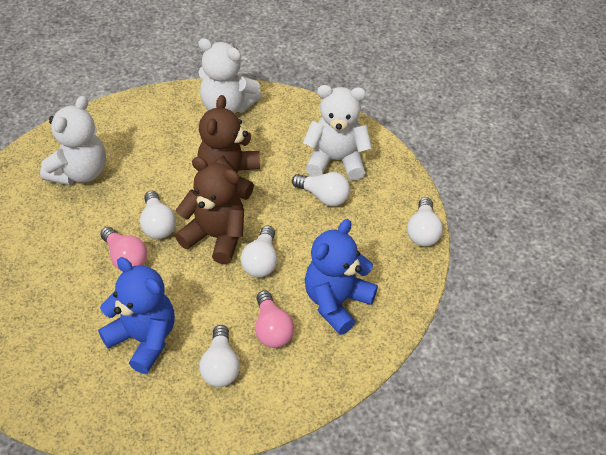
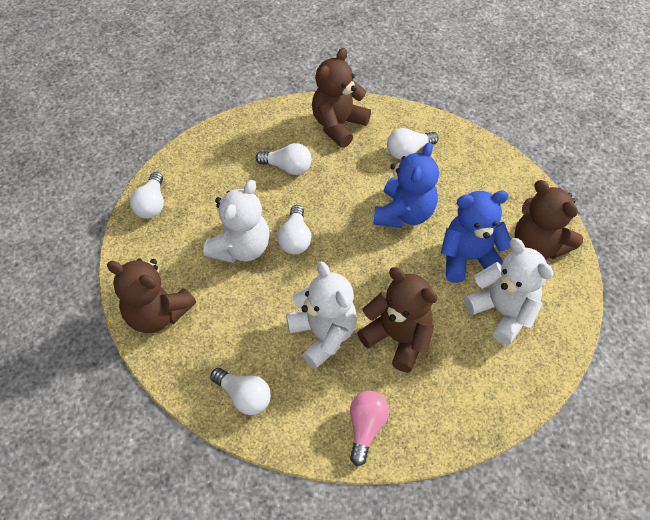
brown teddy bear: 2 -> 4
pink light bulb: 2 -> 1

